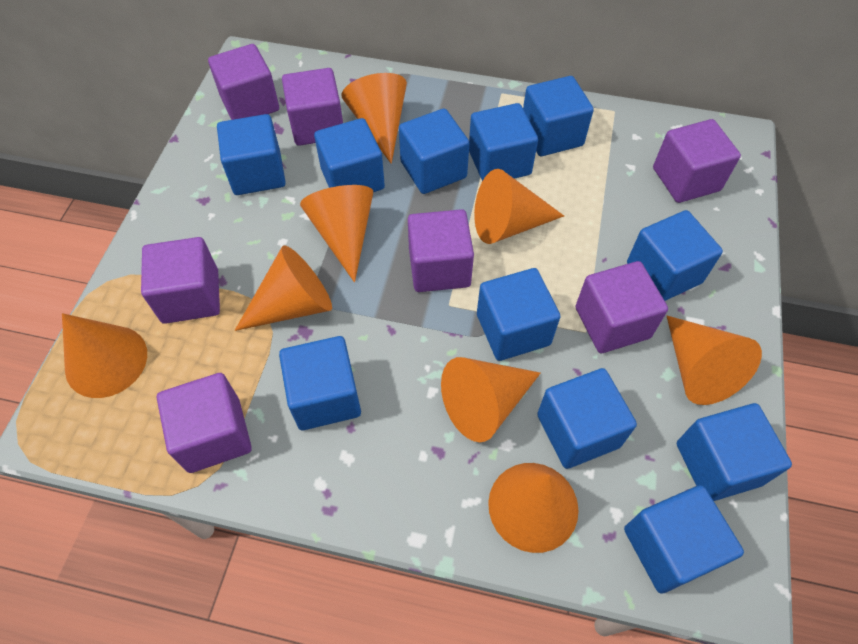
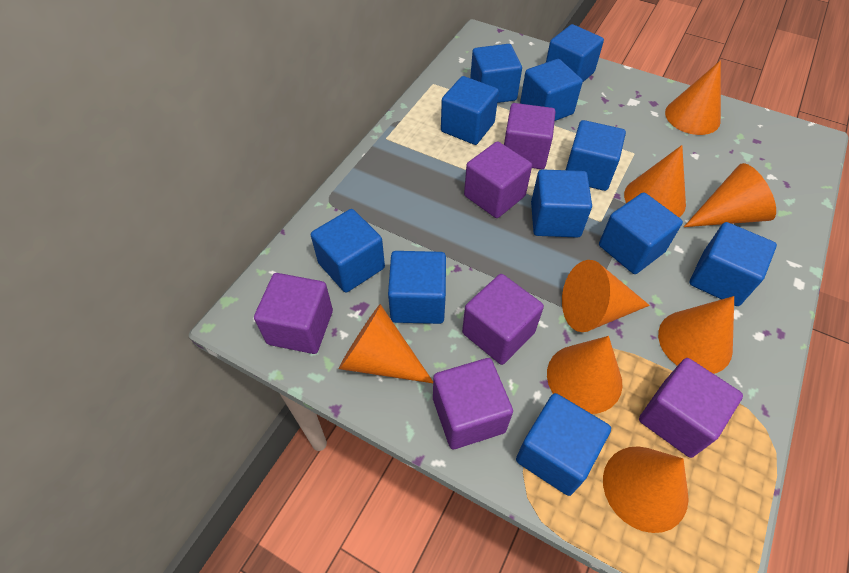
purple cube: 7 -> 6

